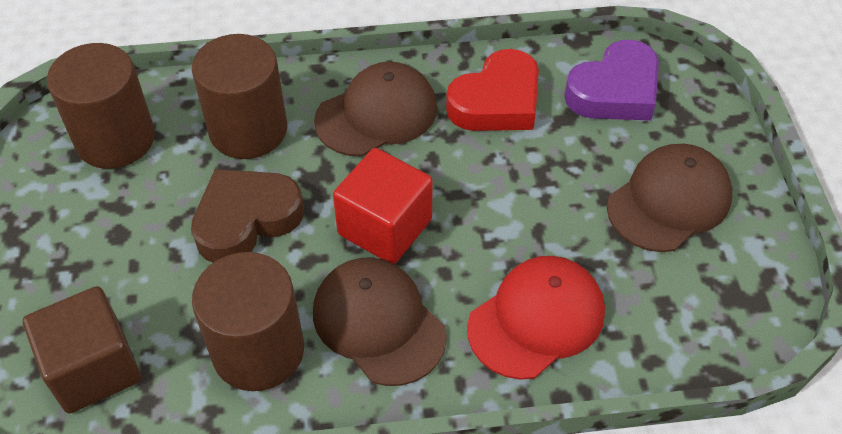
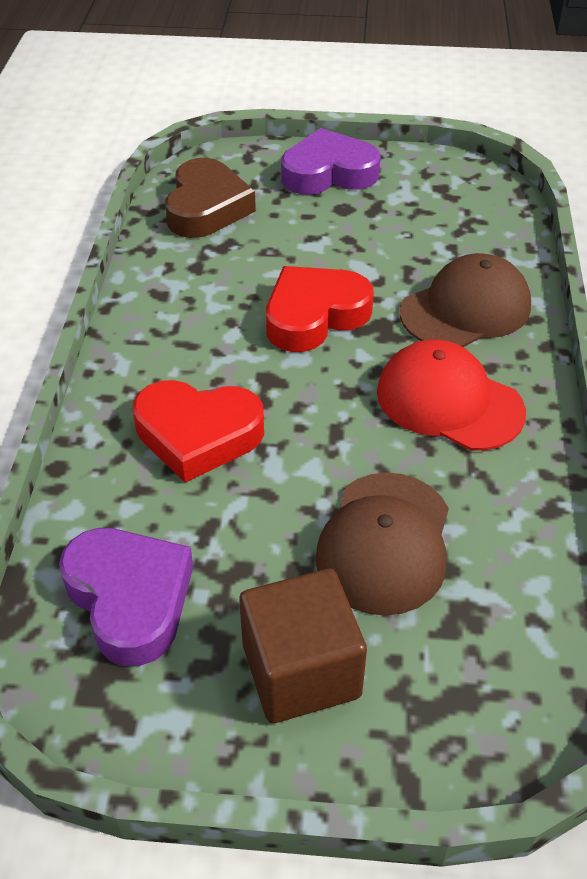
brown cap: 3 -> 2
brown cylinder: 3 -> 0
purple heart: 1 -> 2
red cube: 1 -> 0
red heart: 1 -> 2

